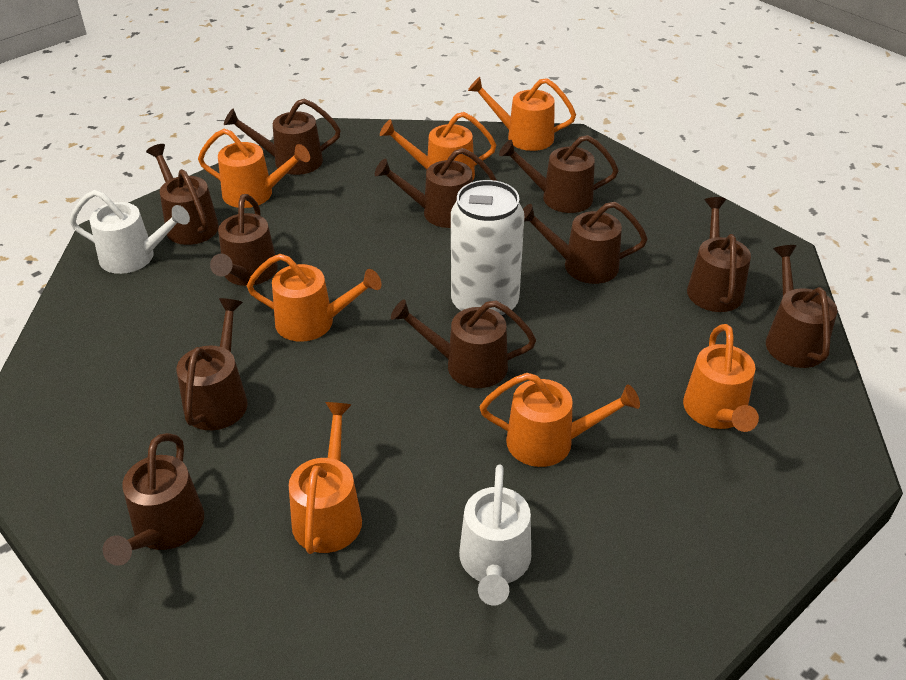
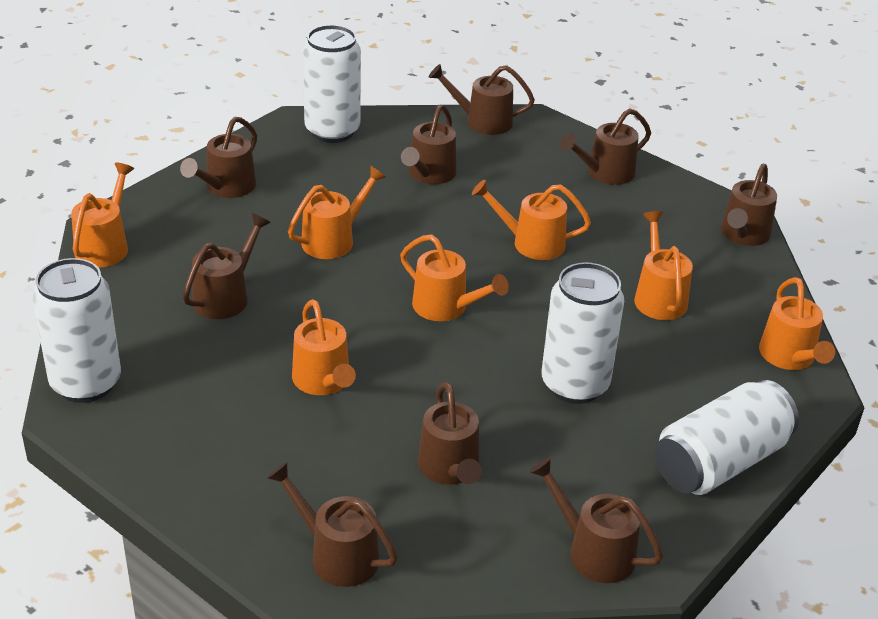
brown watering can: 11 -> 9
white can: 1 -> 4
white watering can: 2 -> 0

